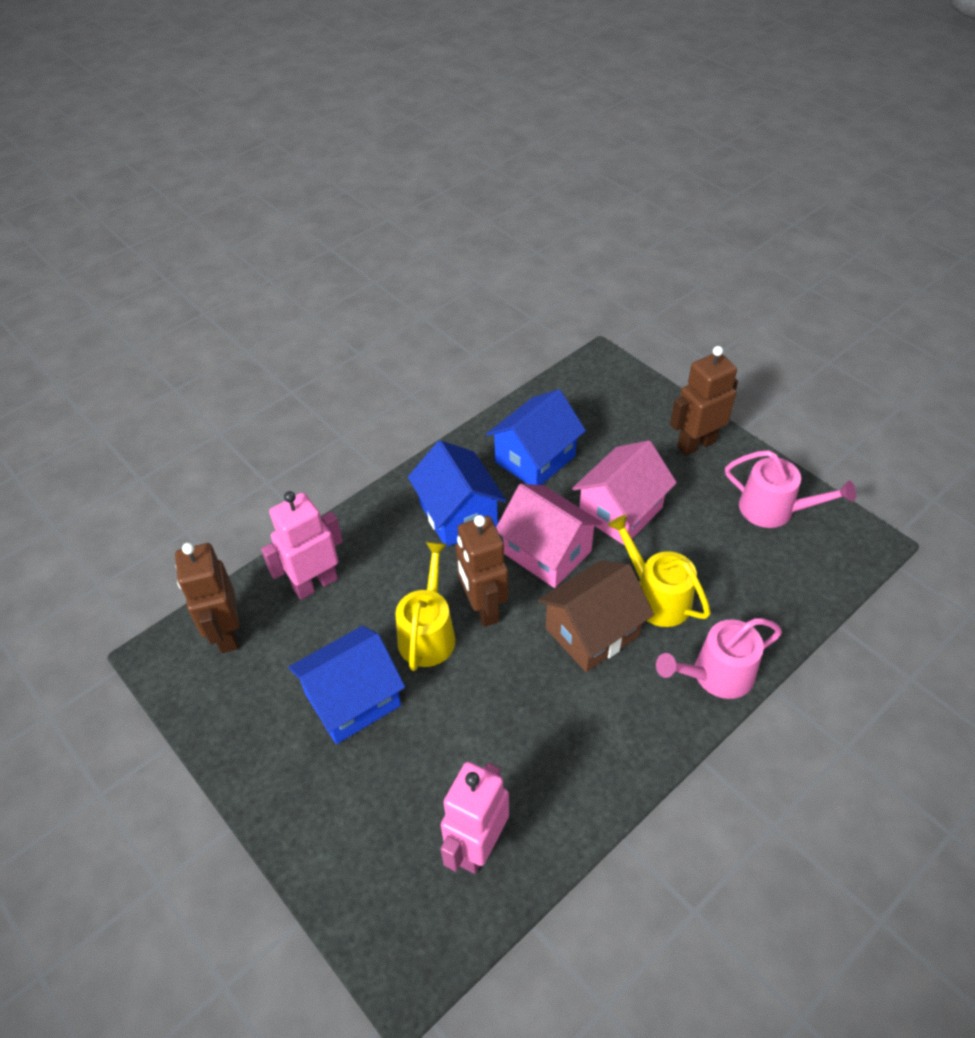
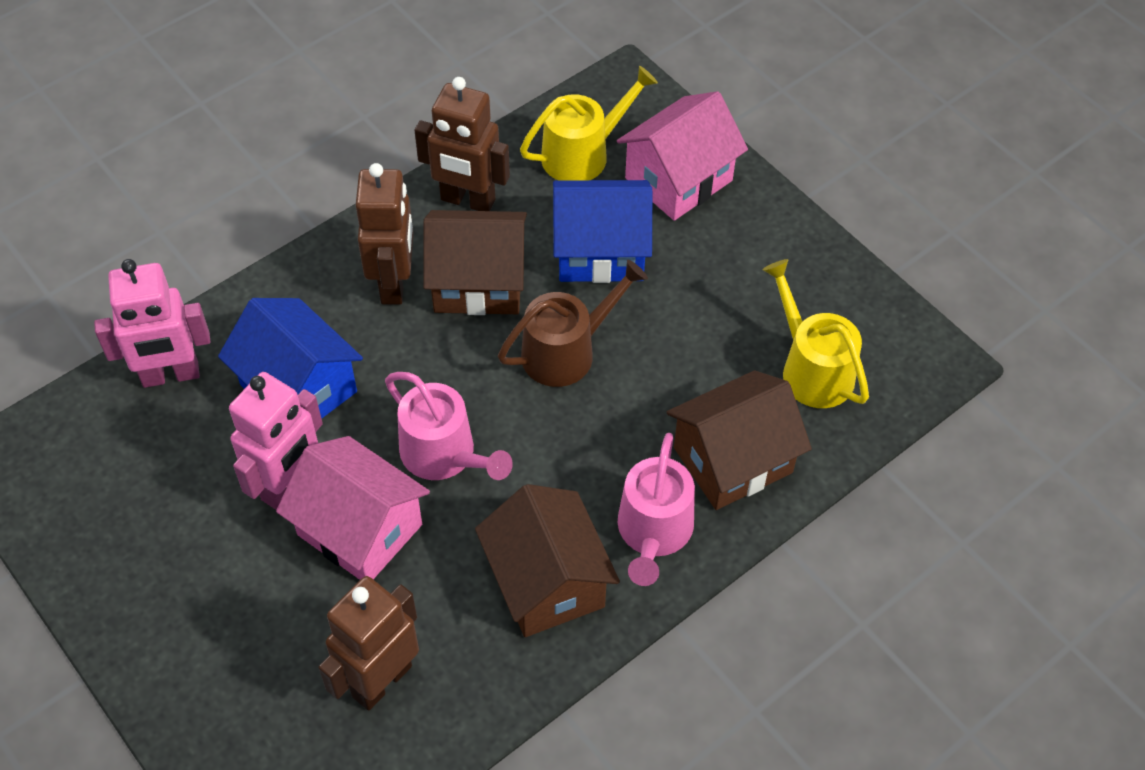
blue house: 3 -> 2
brown house: 1 -> 3
brown watering can: 0 -> 1

